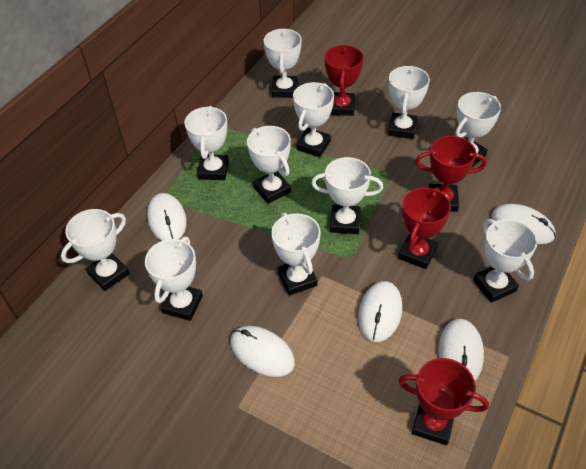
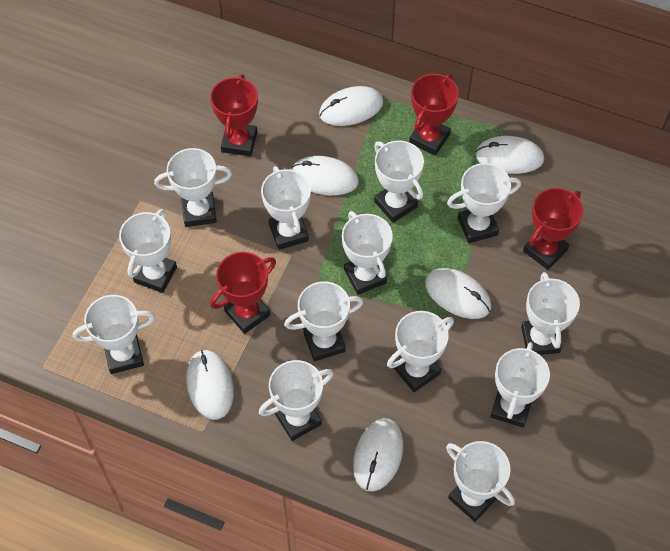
white mouse: 5 -> 6
white trophy: 11 -> 13

